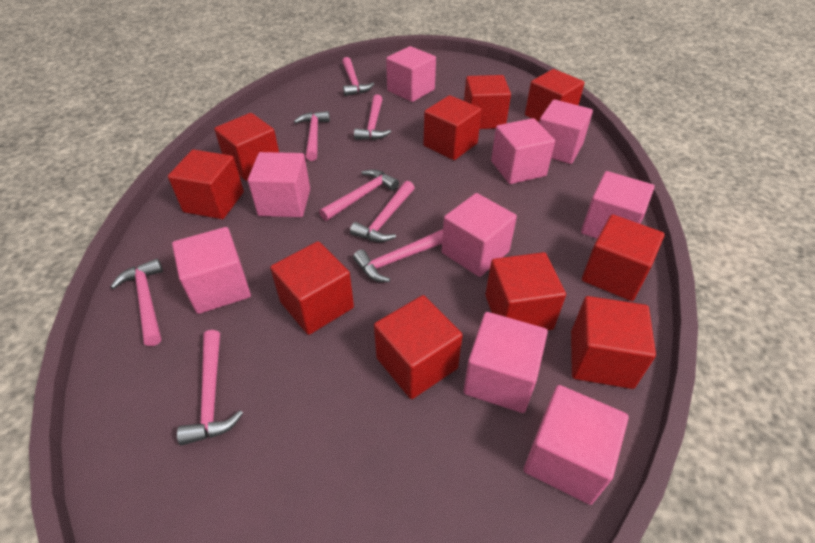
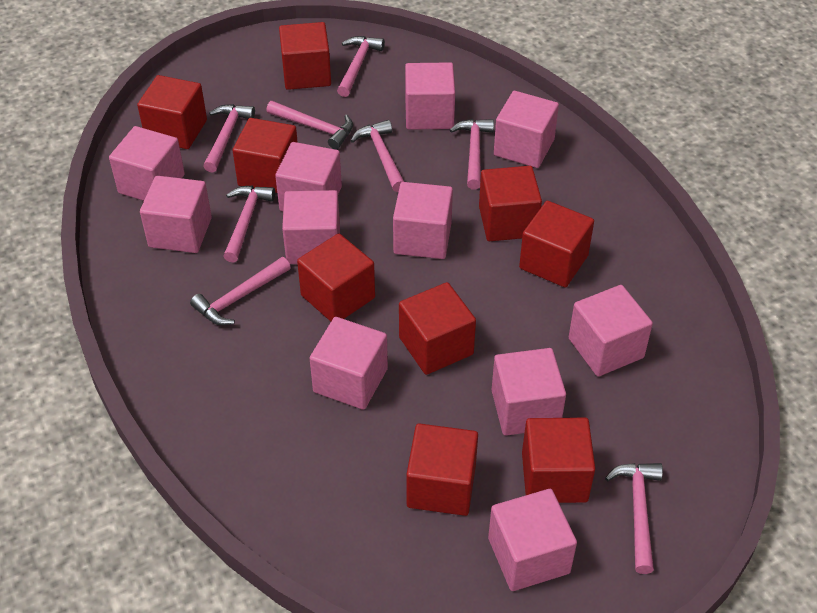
pink cube: 9 -> 11
red cube: 10 -> 9

